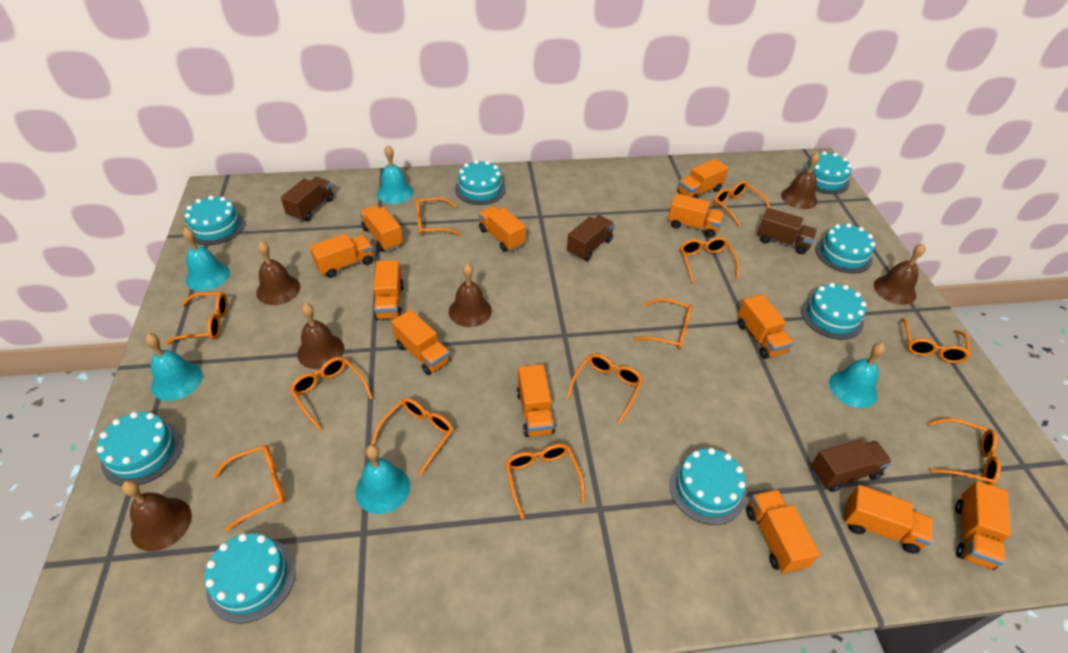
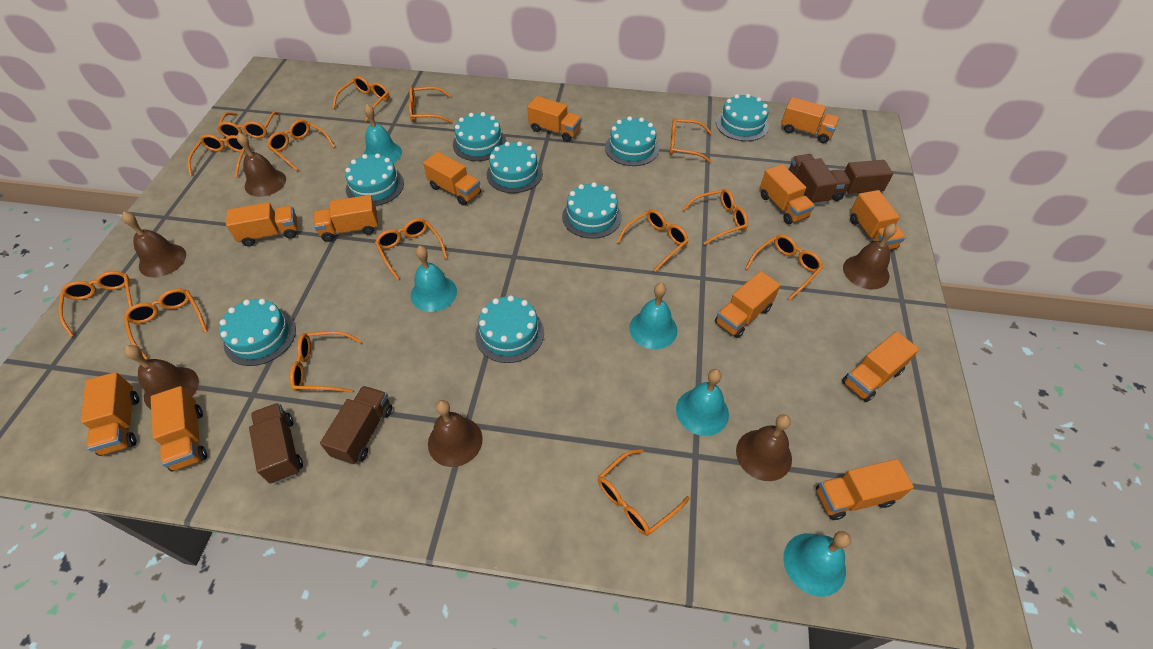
orange glasses: 12 -> 14

